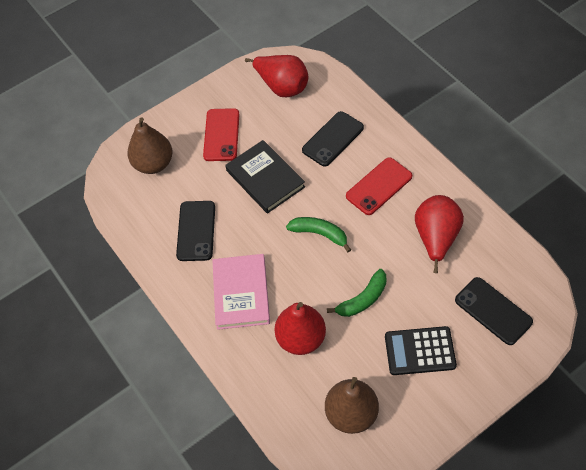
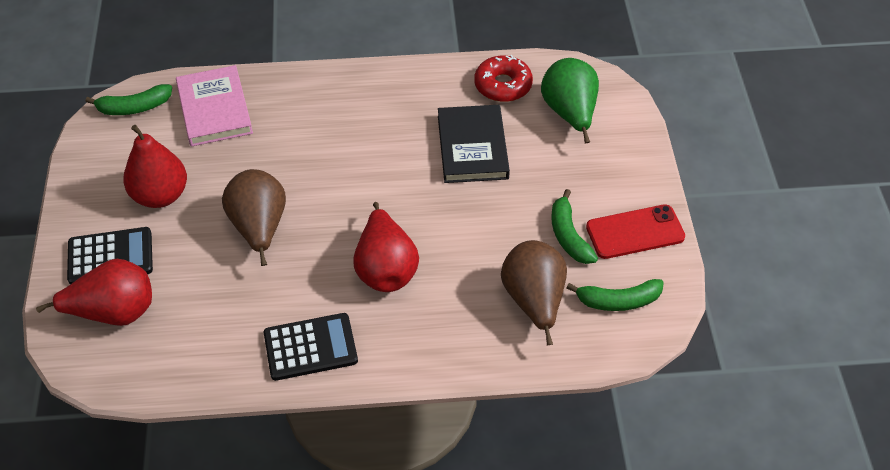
black calculator: 1 -> 2
black phone: 3 -> 0
green banana: 2 -> 3
green pear: 0 -> 1
red donut: 0 -> 1
red phone: 2 -> 1

